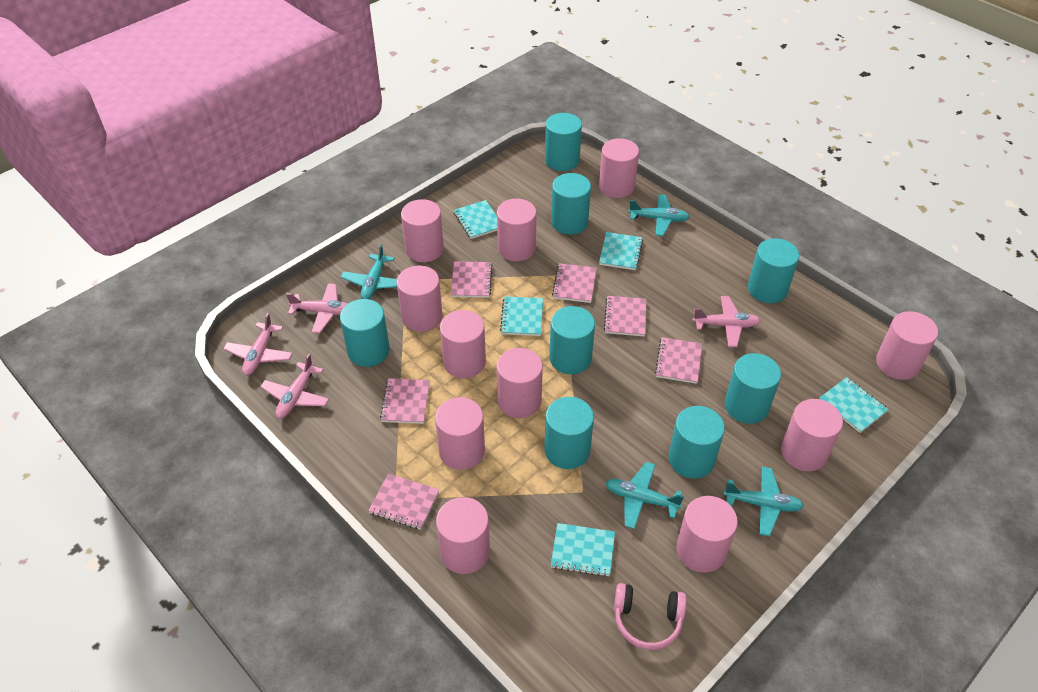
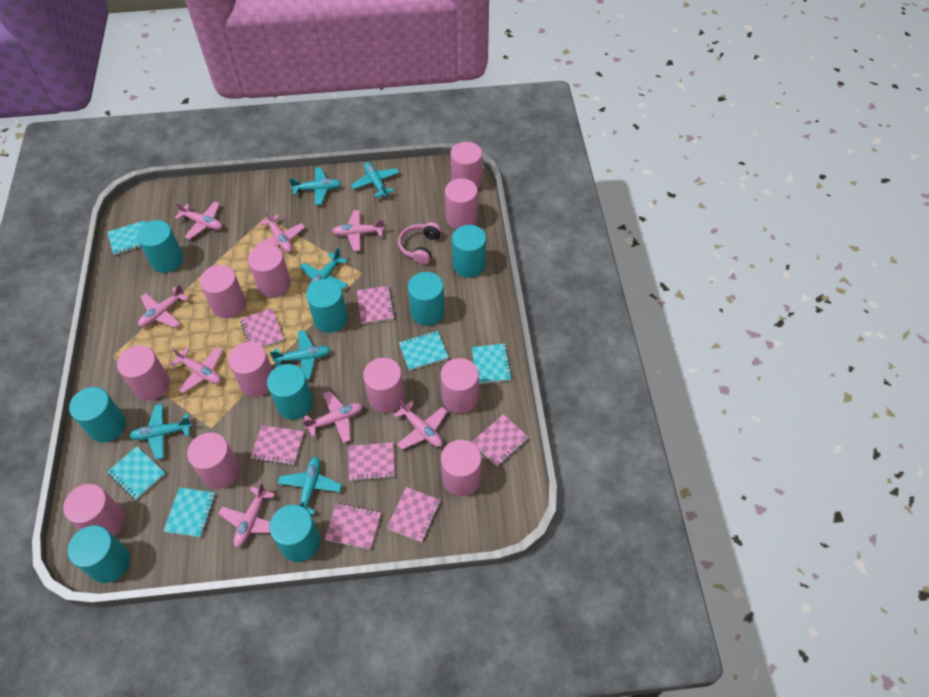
pink notebook: 6 -> 7
pink plane: 4 -> 8
turquoise plane: 4 -> 6

